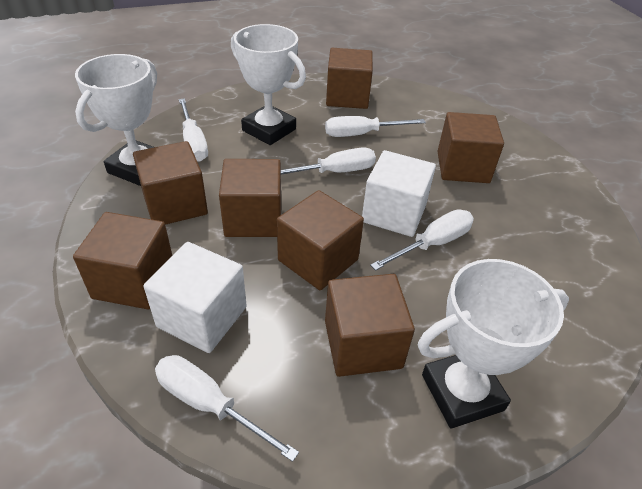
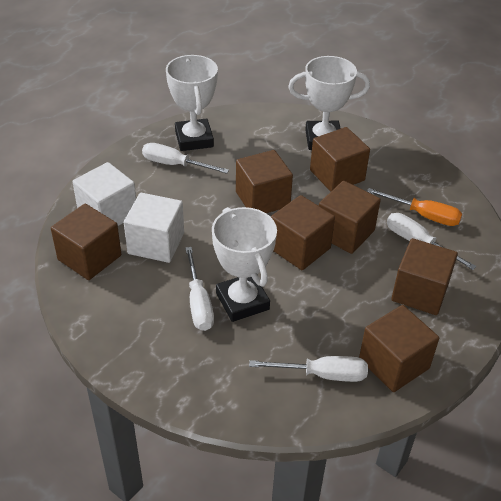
orange screwdriver: 0 -> 1
white screwdriver: 5 -> 4

